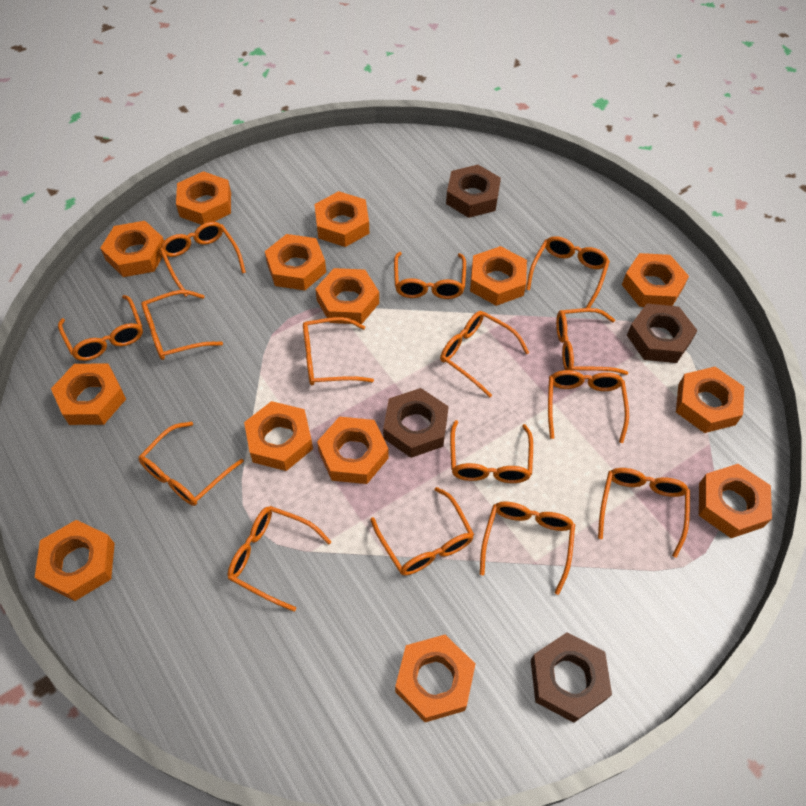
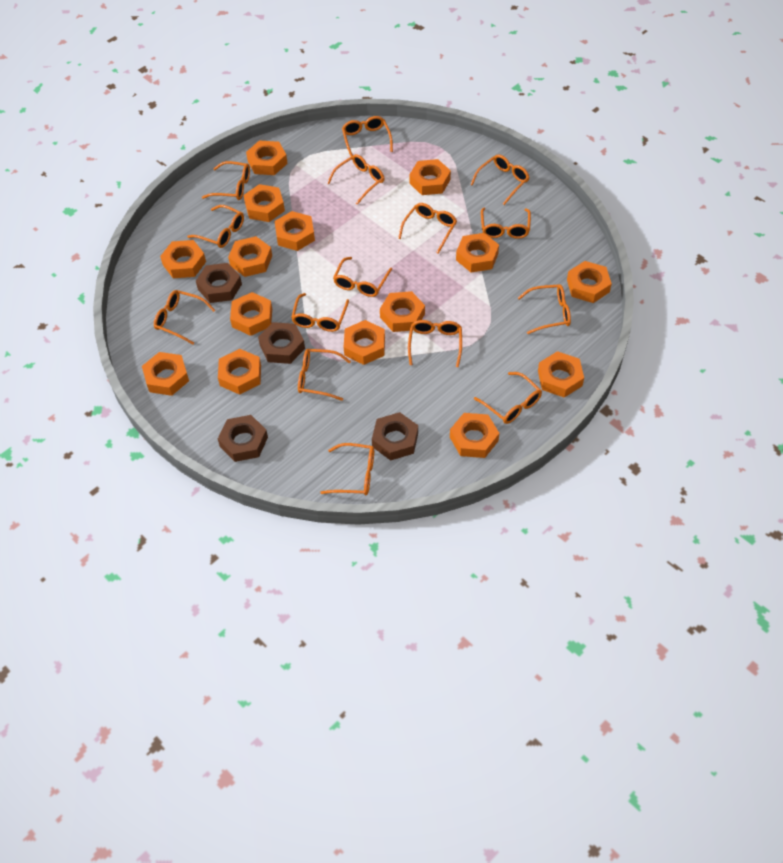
orange nut: 14 -> 15

